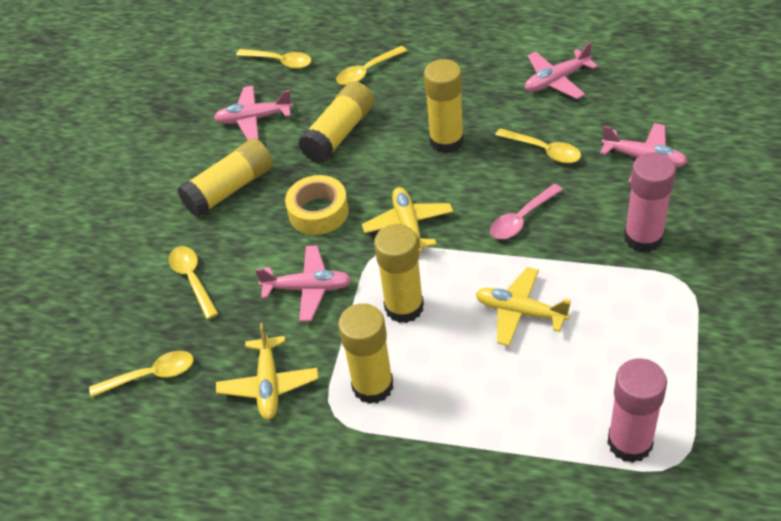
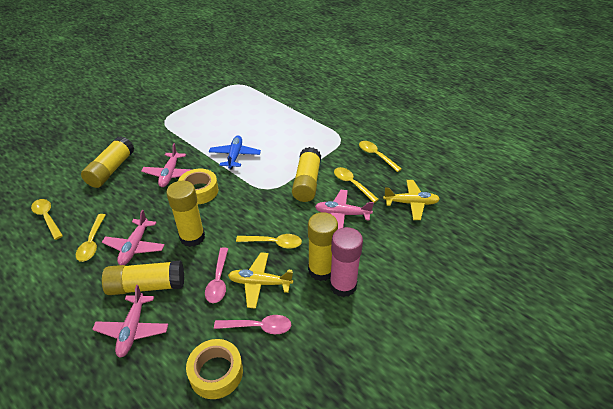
blue plane: 0 -> 1
pink glue stick: 2 -> 1
pink spoon: 1 -> 2
yellow plane: 3 -> 2
yellow tape: 1 -> 2

